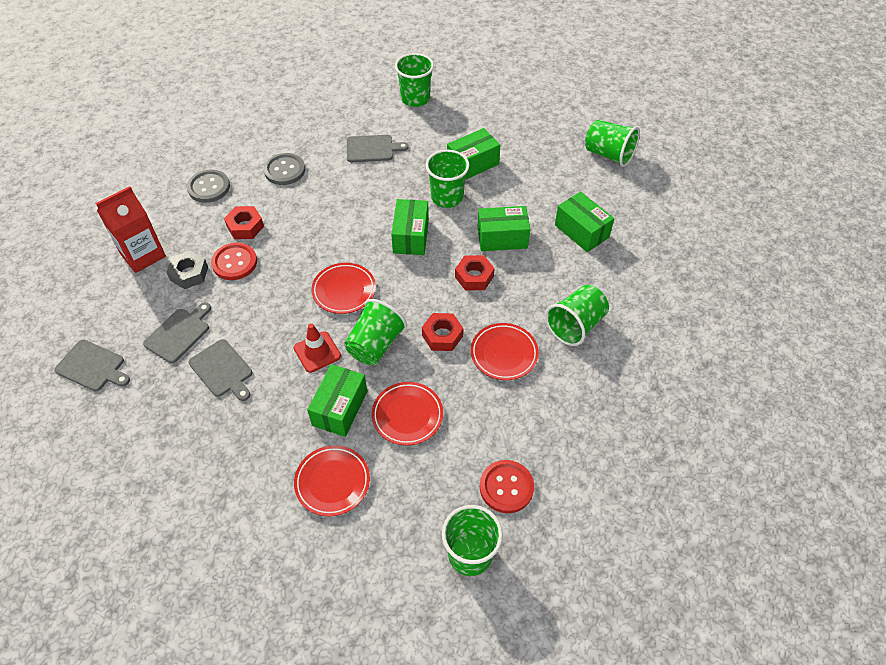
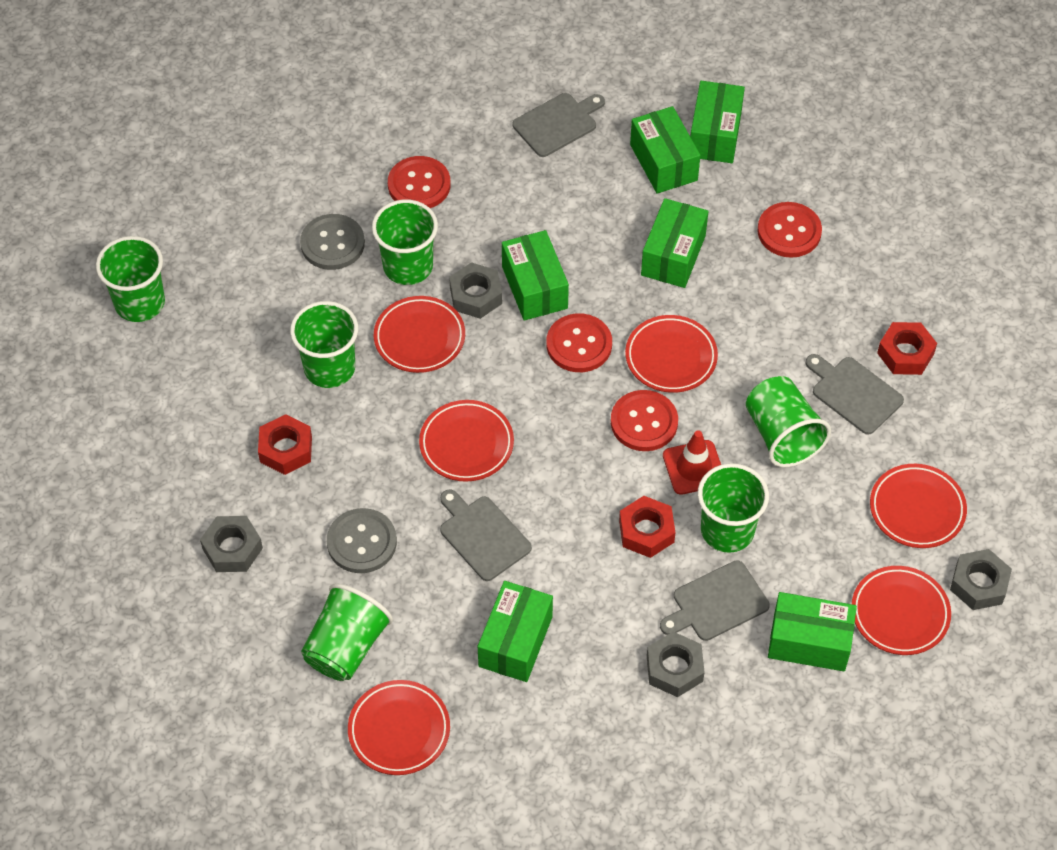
green box: 5 -> 6
grey nut: 1 -> 4
red button: 2 -> 4
red carton: 1 -> 0
red plate: 4 -> 6

